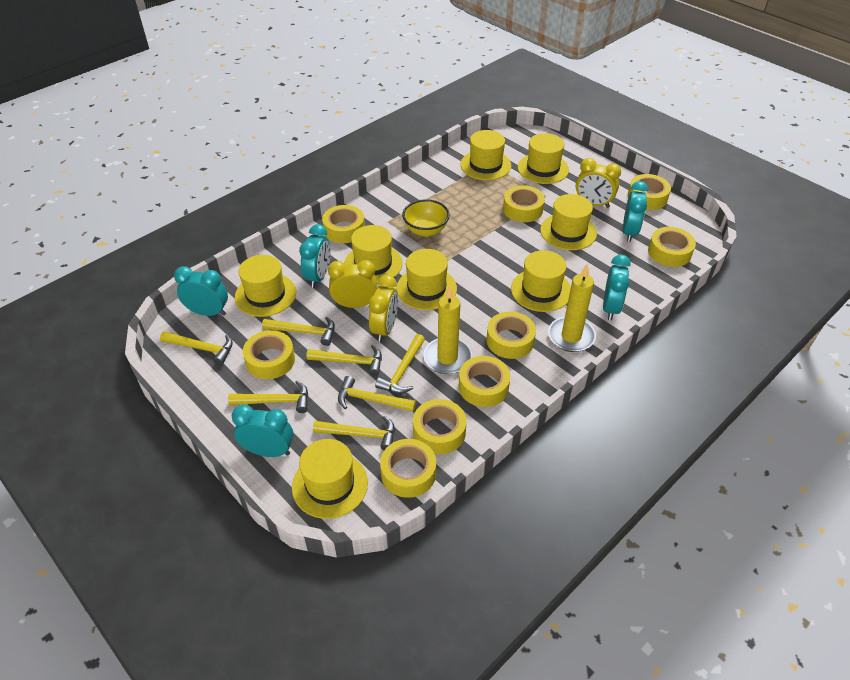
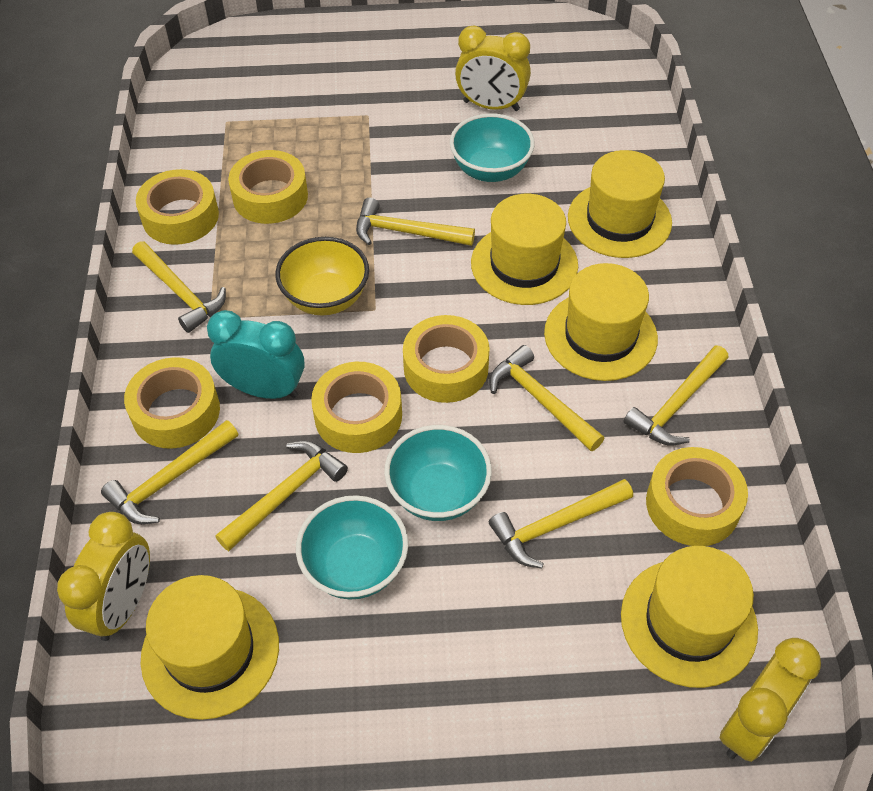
turquoise bowl: 0 -> 3
turquoise clock: 5 -> 1
yellow candle: 2 -> 0
yellow hat: 8 -> 5
yellow tape: 9 -> 6

